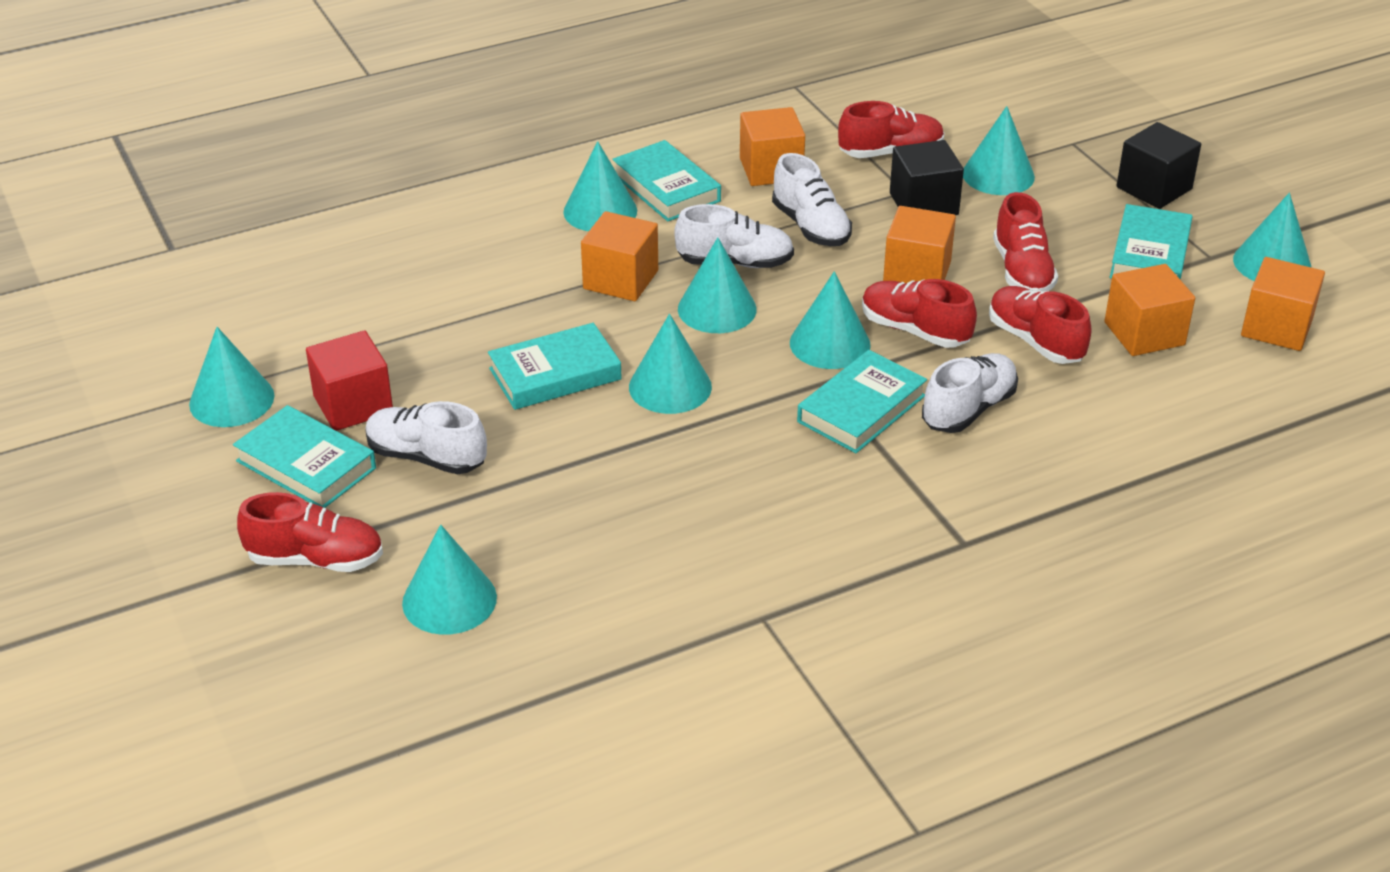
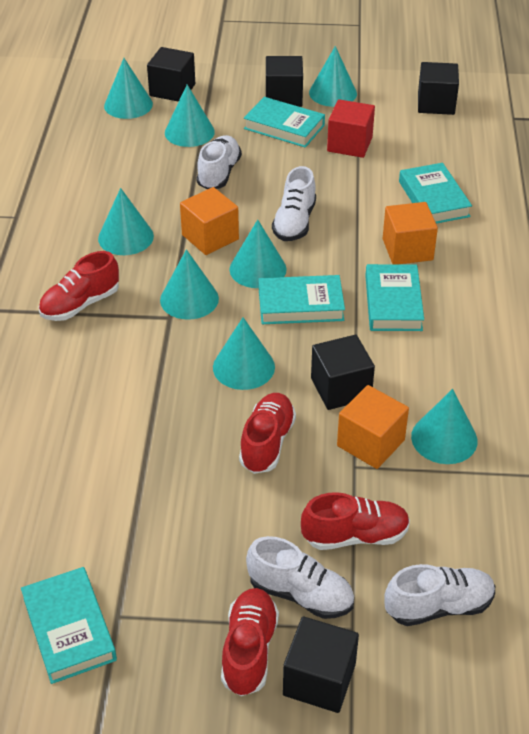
black cube: 2 -> 5
orange cube: 5 -> 3
red shoe: 5 -> 4

